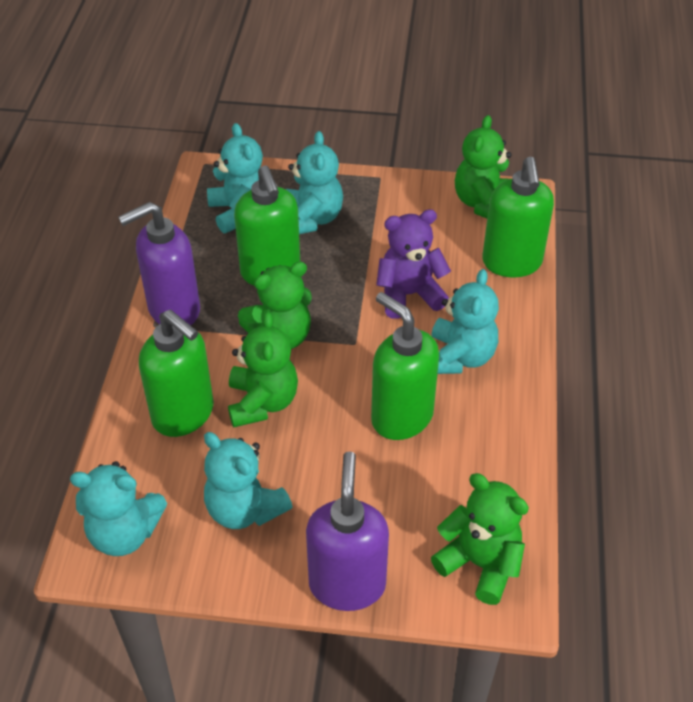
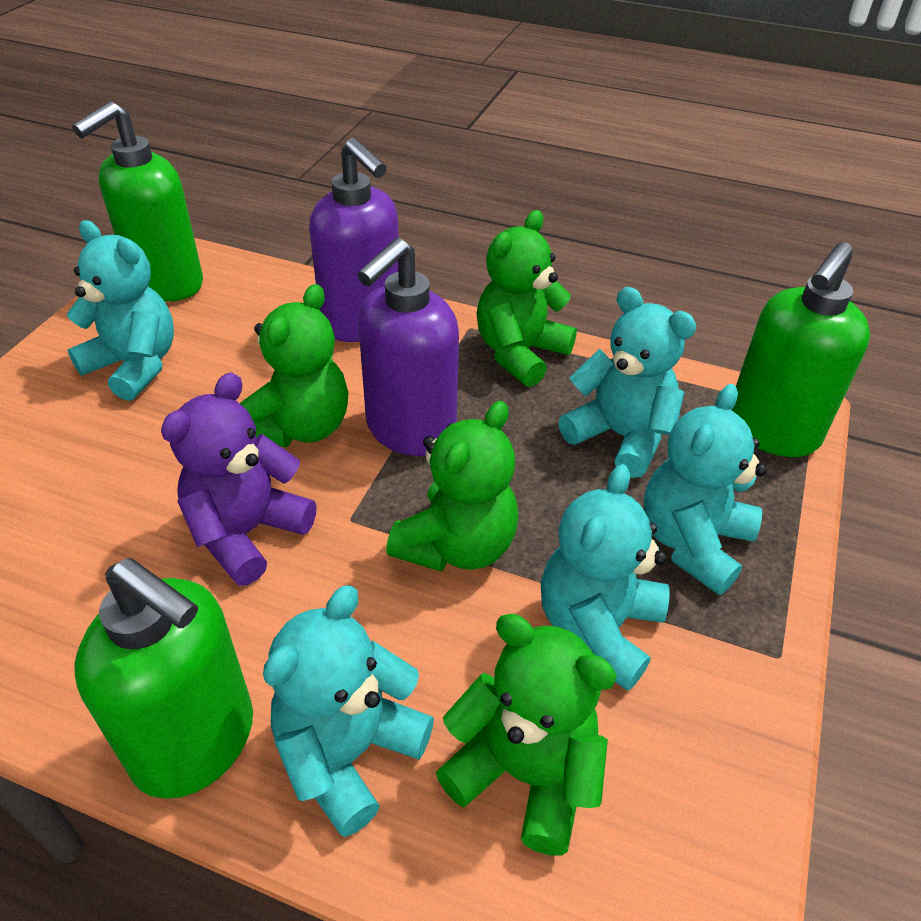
green soap dispenser: 4 -> 3

